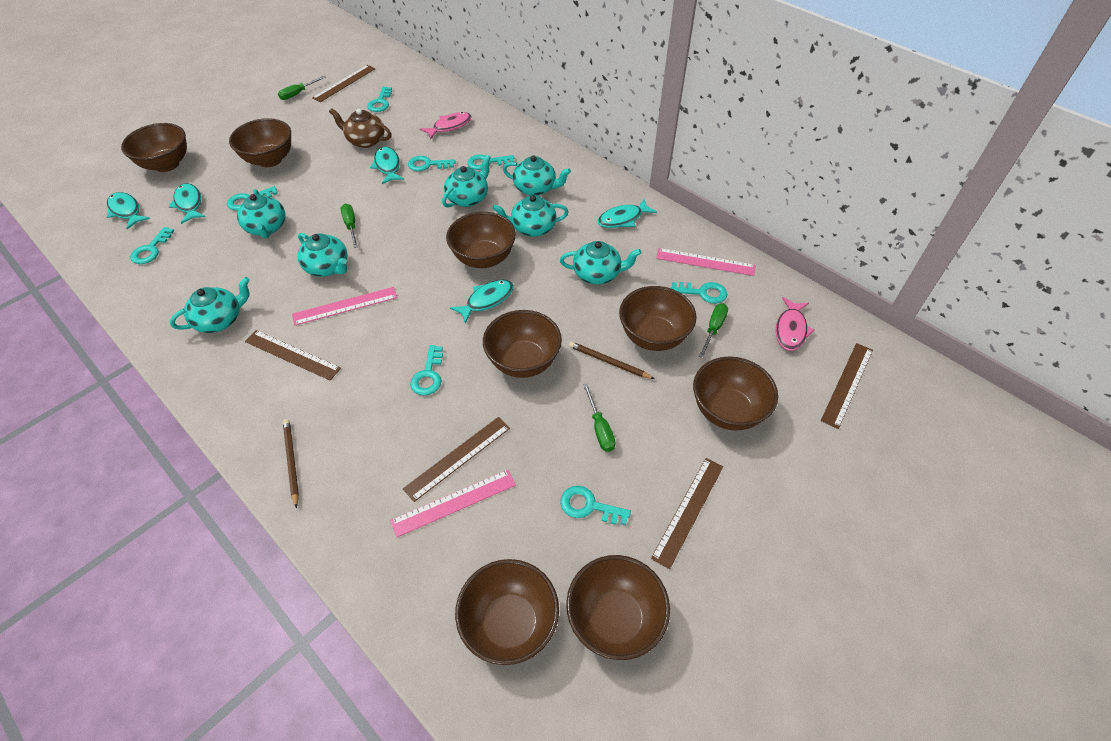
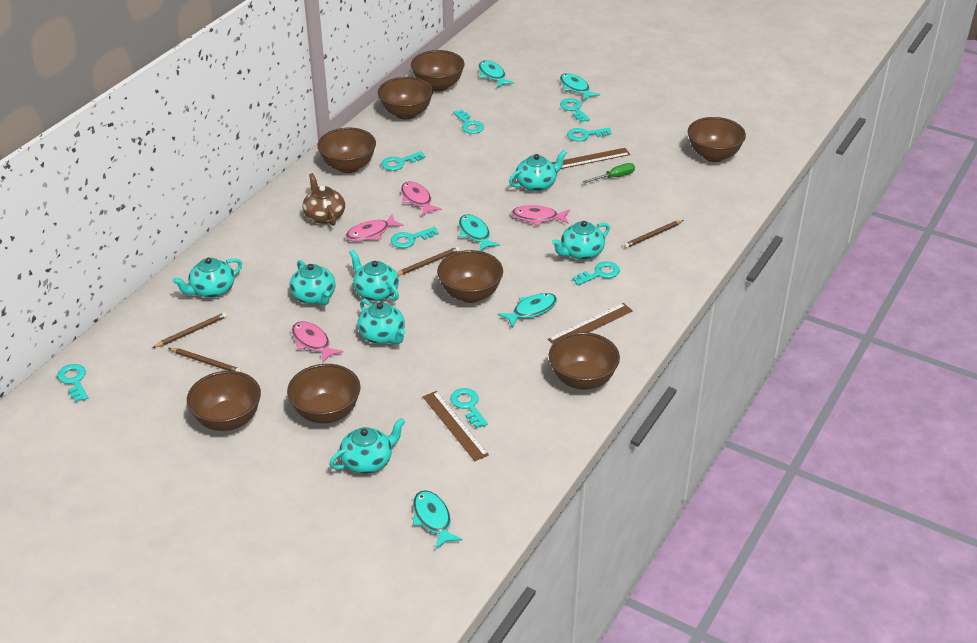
brown pencil: 2 -> 4
brown ruler: 5 -> 3
green screwdriver: 4 -> 1
pink fish: 2 -> 4
pink ruler: 3 -> 0

